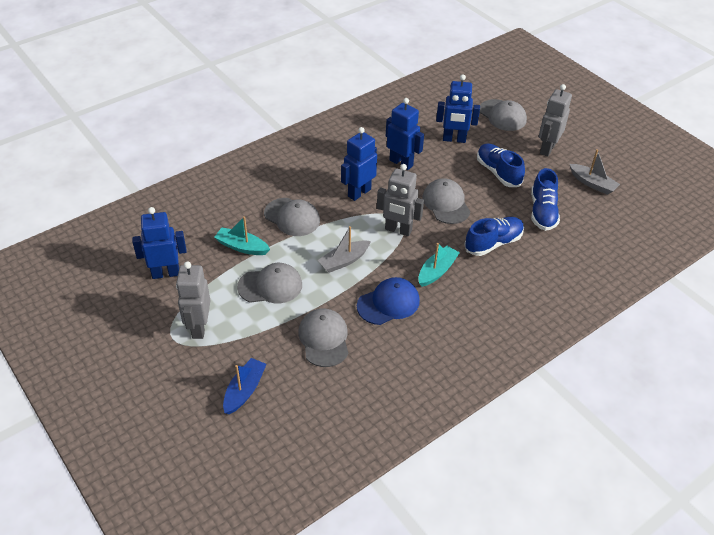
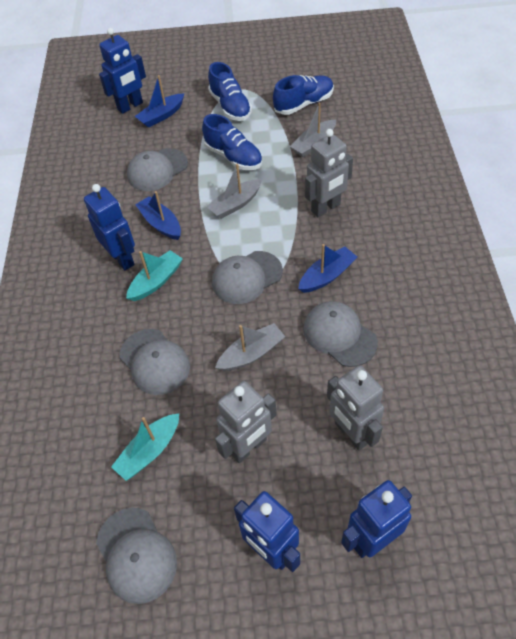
blue boat: 1 -> 3
blue cap: 1 -> 0
grey boat: 2 -> 3

